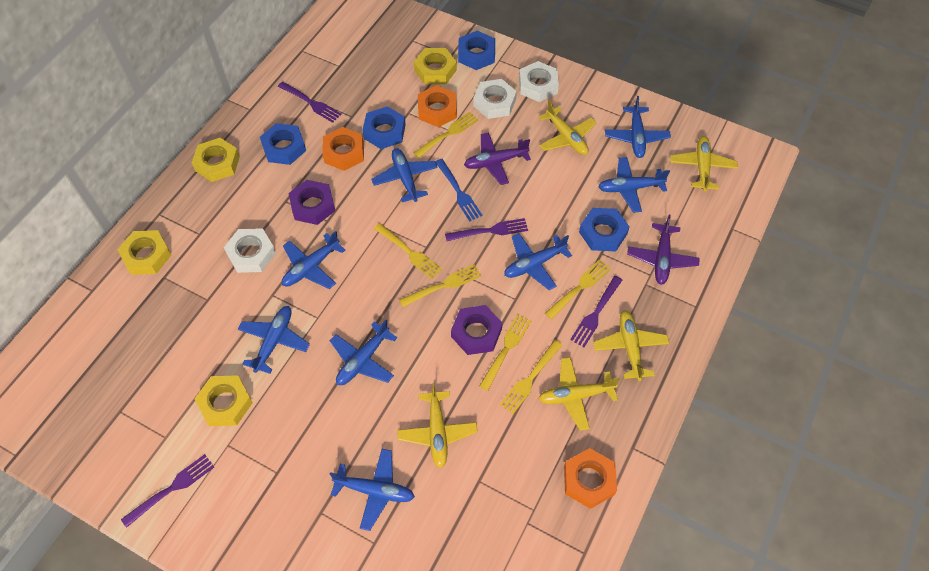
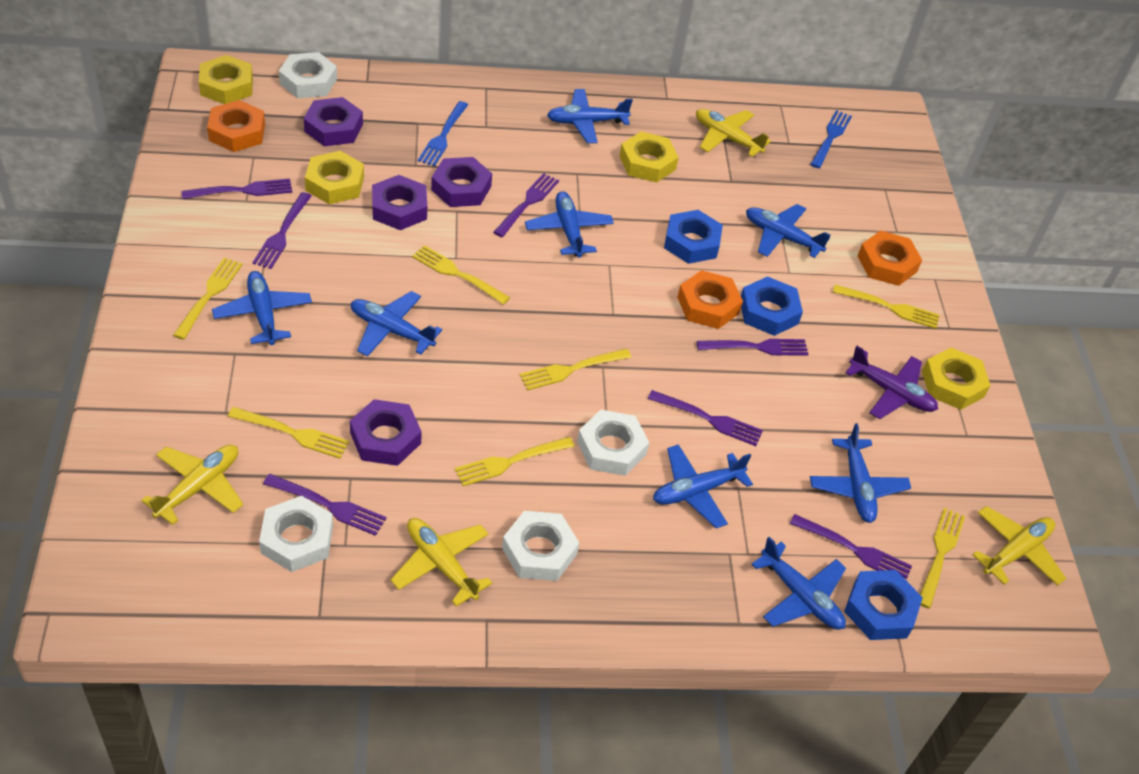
blue fork: 1 -> 2
blue nut: 4 -> 3
purple fork: 4 -> 7
purple nut: 2 -> 4
purple plane: 2 -> 1
white nut: 3 -> 4
yellow fork: 6 -> 7
yellow plane: 5 -> 4

